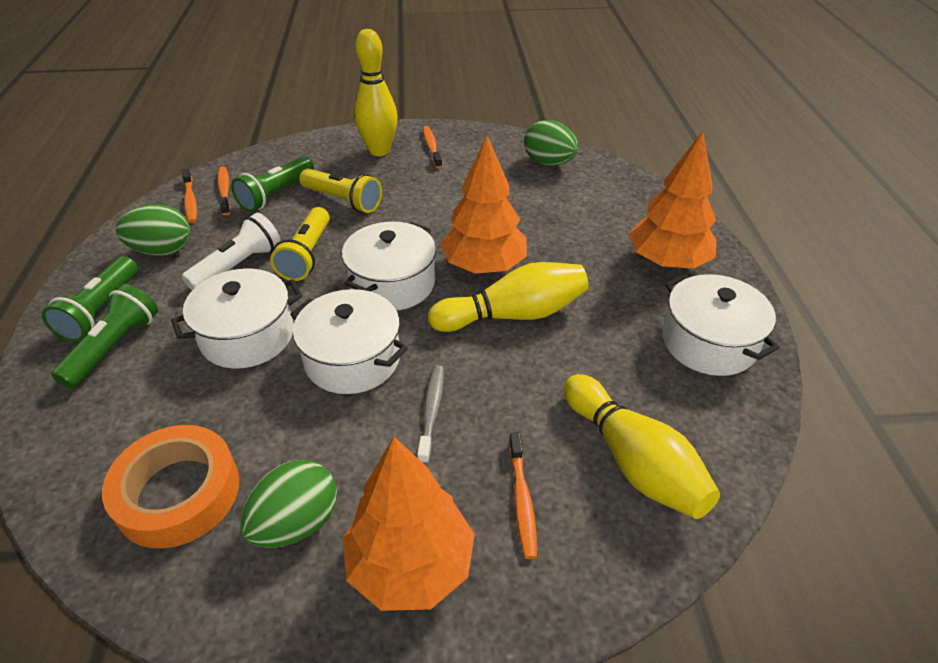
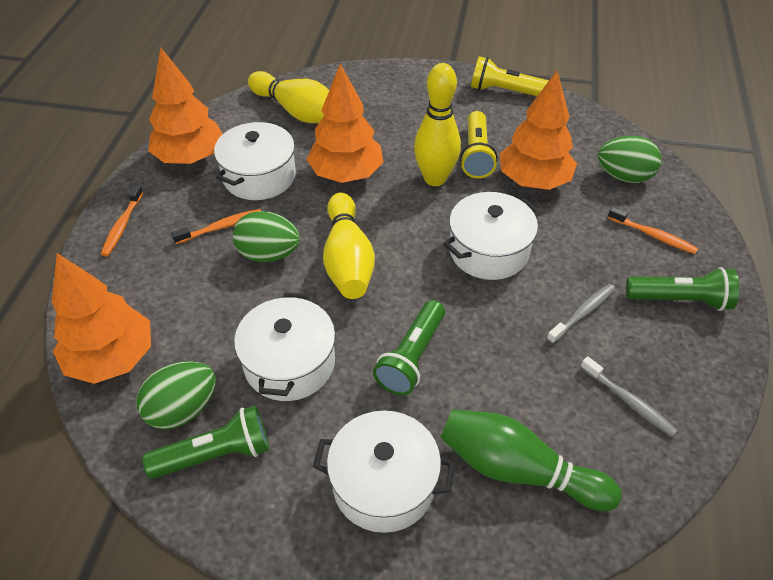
green bowling pin: 0 -> 1
grey toothbrush: 1 -> 2
orange tape: 1 -> 0
orange toothbrush: 4 -> 3
orange tree: 3 -> 4
white flashlight: 1 -> 0

